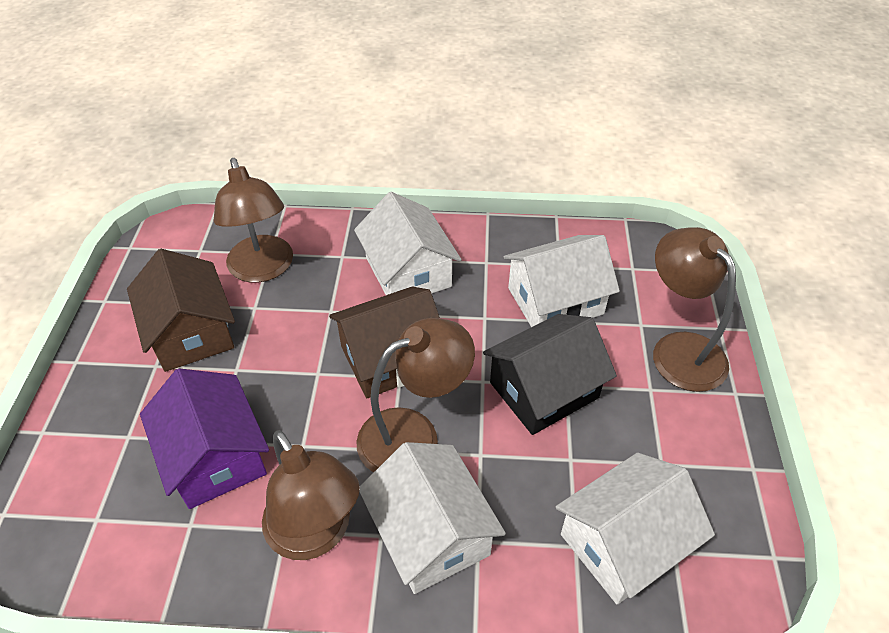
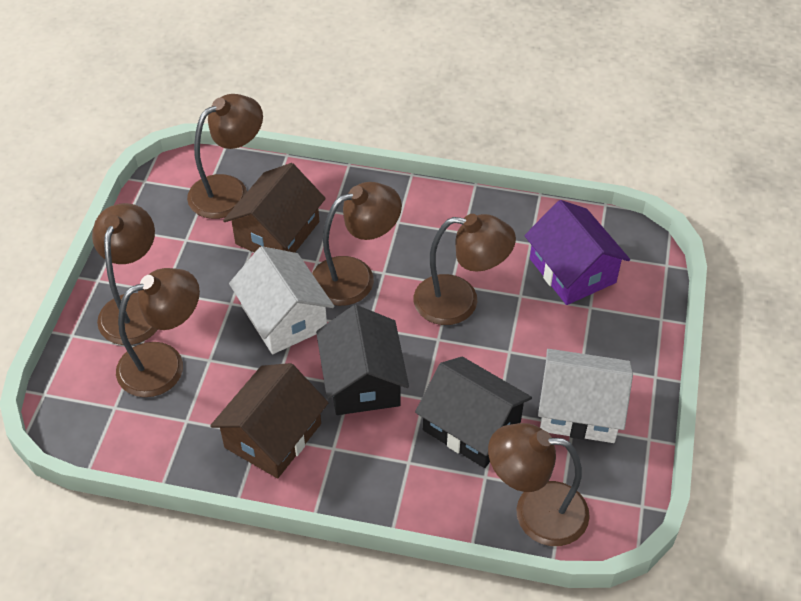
black house: 1 -> 2
brown lamp: 4 -> 6
white house: 4 -> 2

